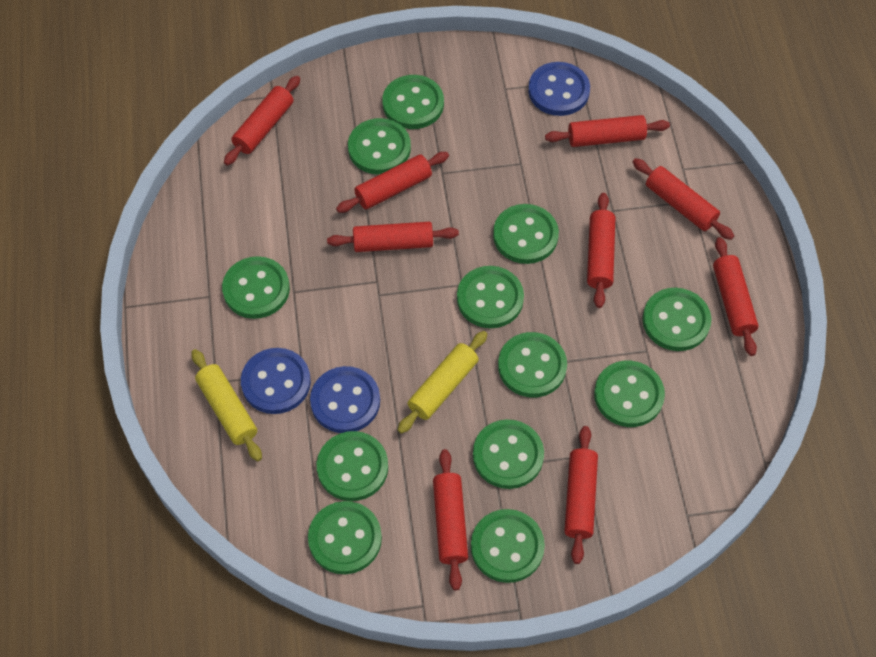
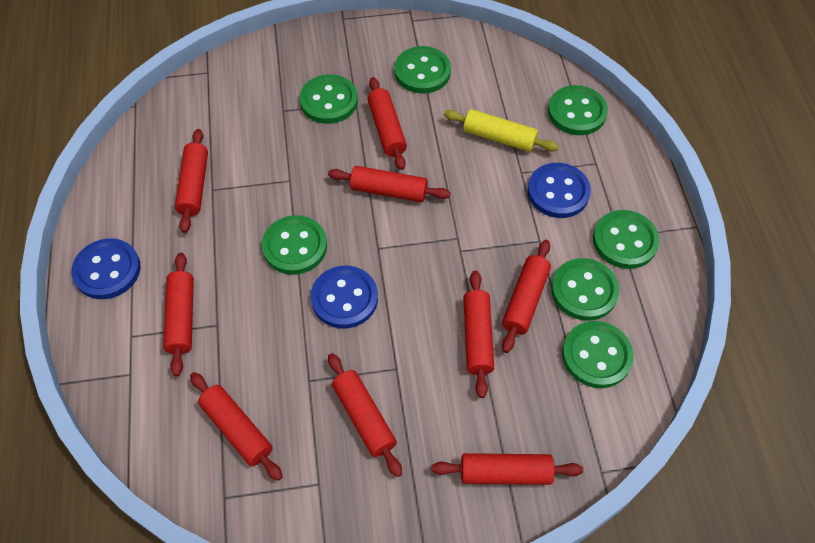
green button: 12 -> 7
yellow rolling pin: 2 -> 1

